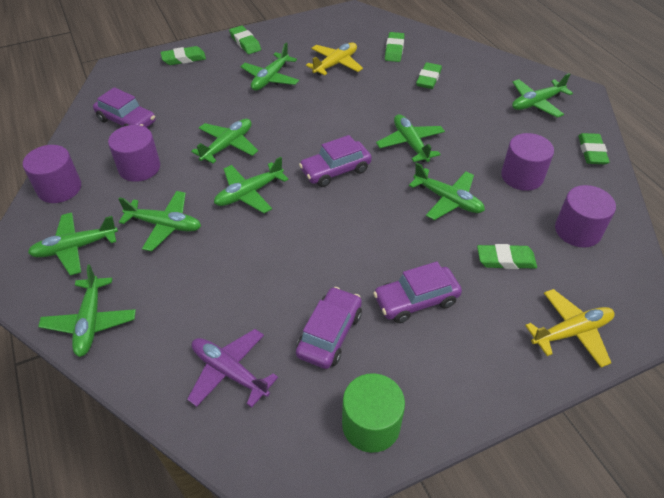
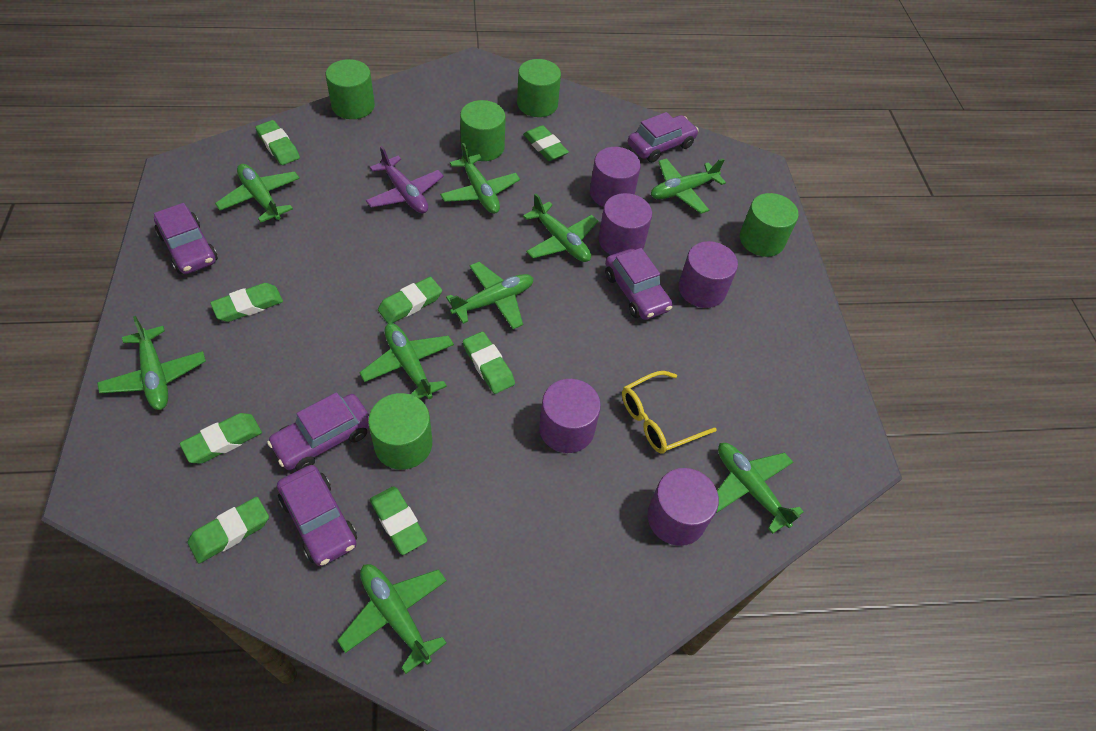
green cylinder: 1 -> 5
green eraser: 6 -> 8
purple car: 4 -> 5
purple cylinder: 4 -> 5
yellow glasses: 0 -> 1
yellow plane: 2 -> 0

